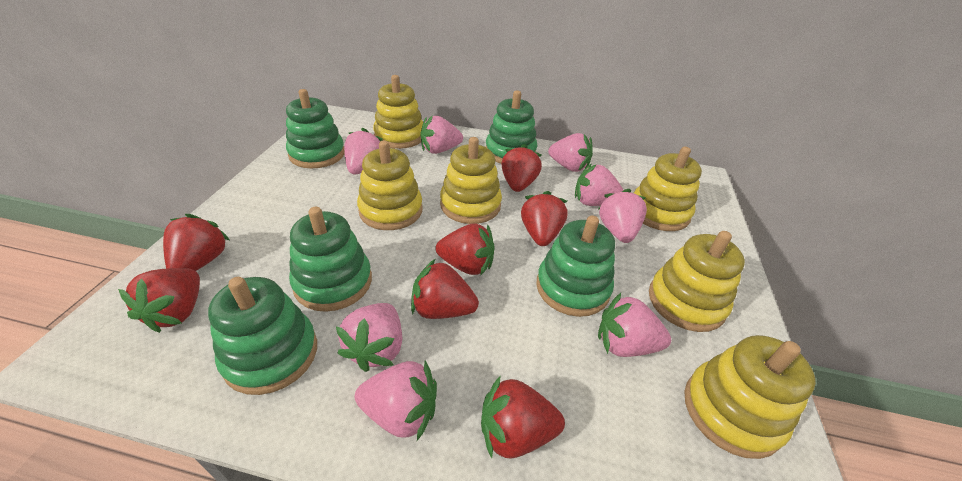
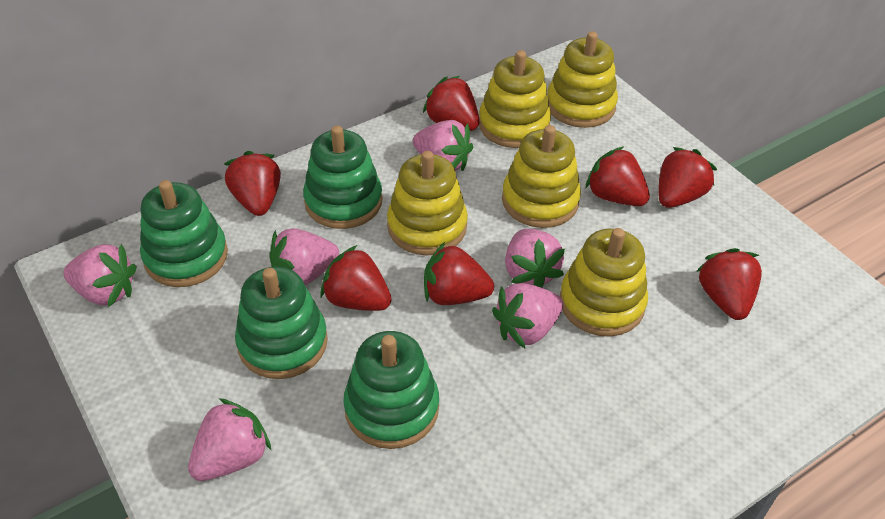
green stacking toy: 5 -> 4
pink strawberry: 8 -> 6
yellow stacking toy: 6 -> 5

